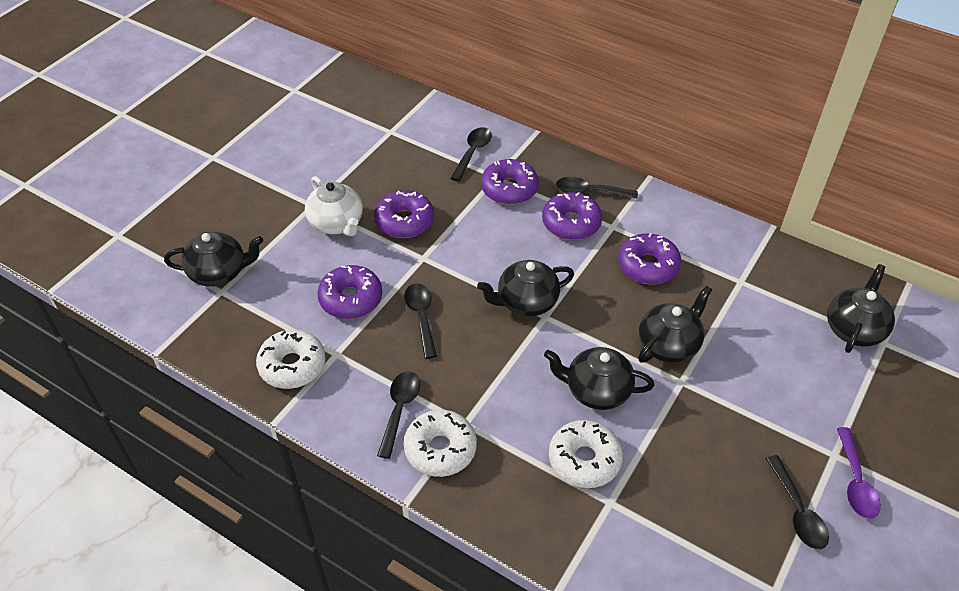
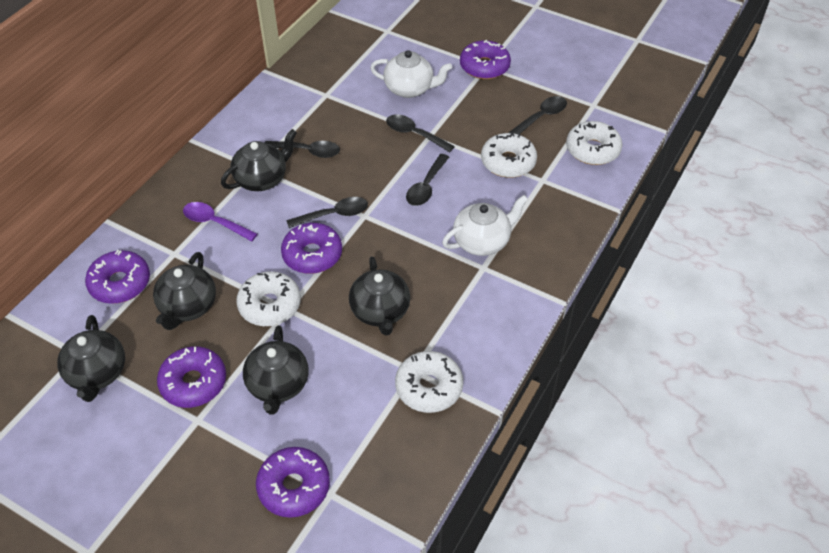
white donut: 3 -> 4
white teapot: 1 -> 2

